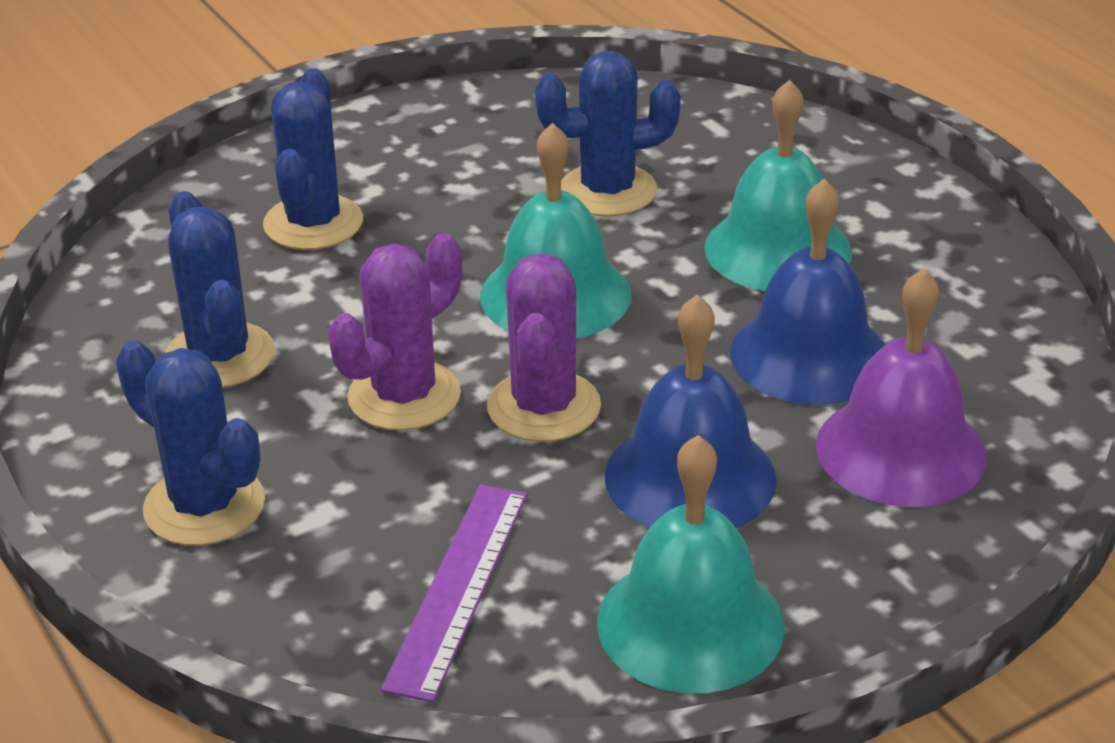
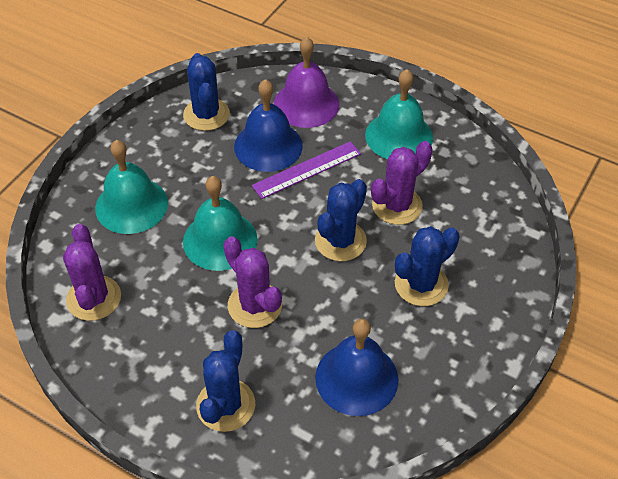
purple cactus: 2 -> 3

